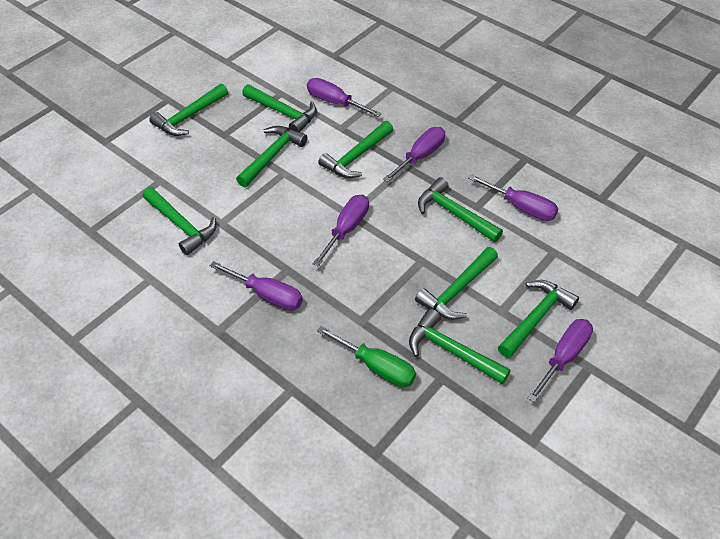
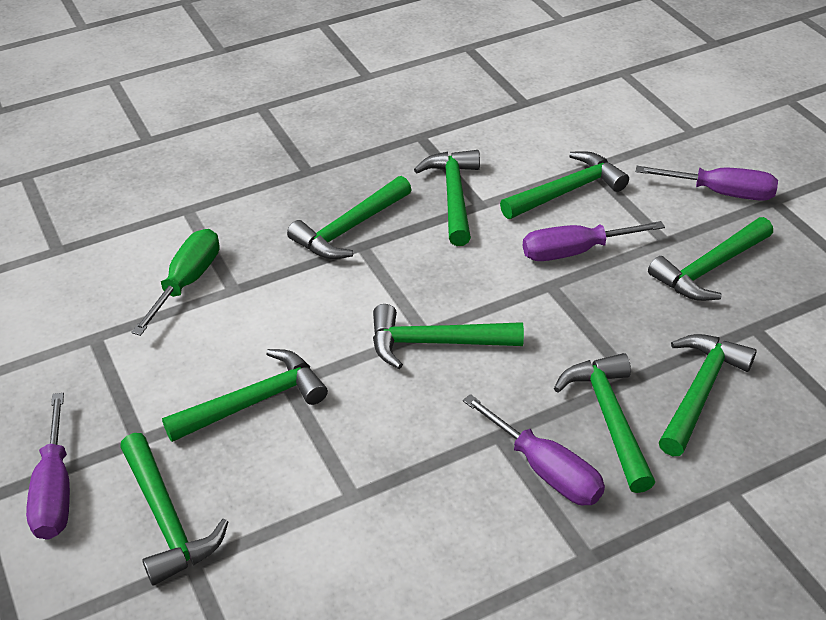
purple screwdriver: 6 -> 4

